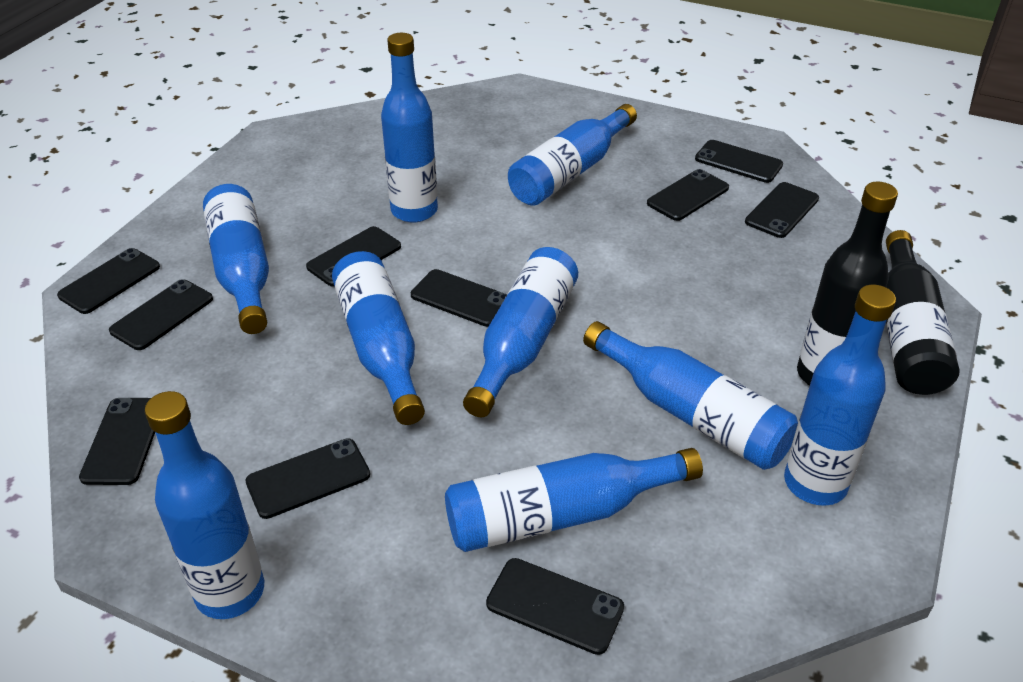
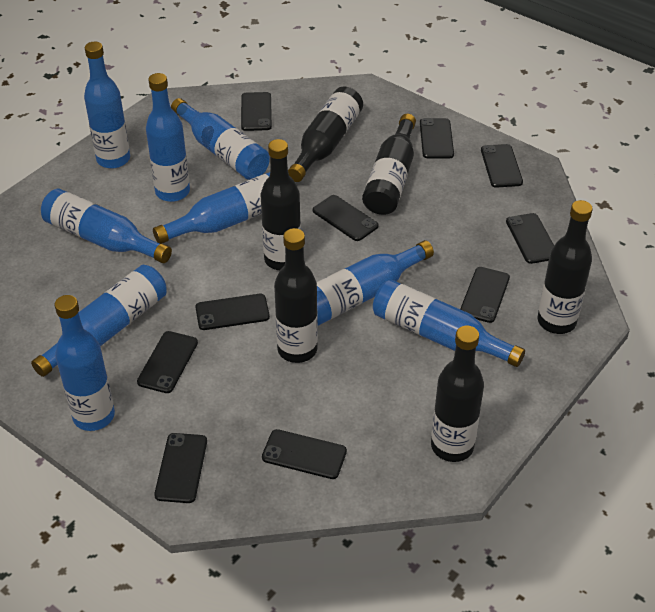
black bottle: 2 -> 6

